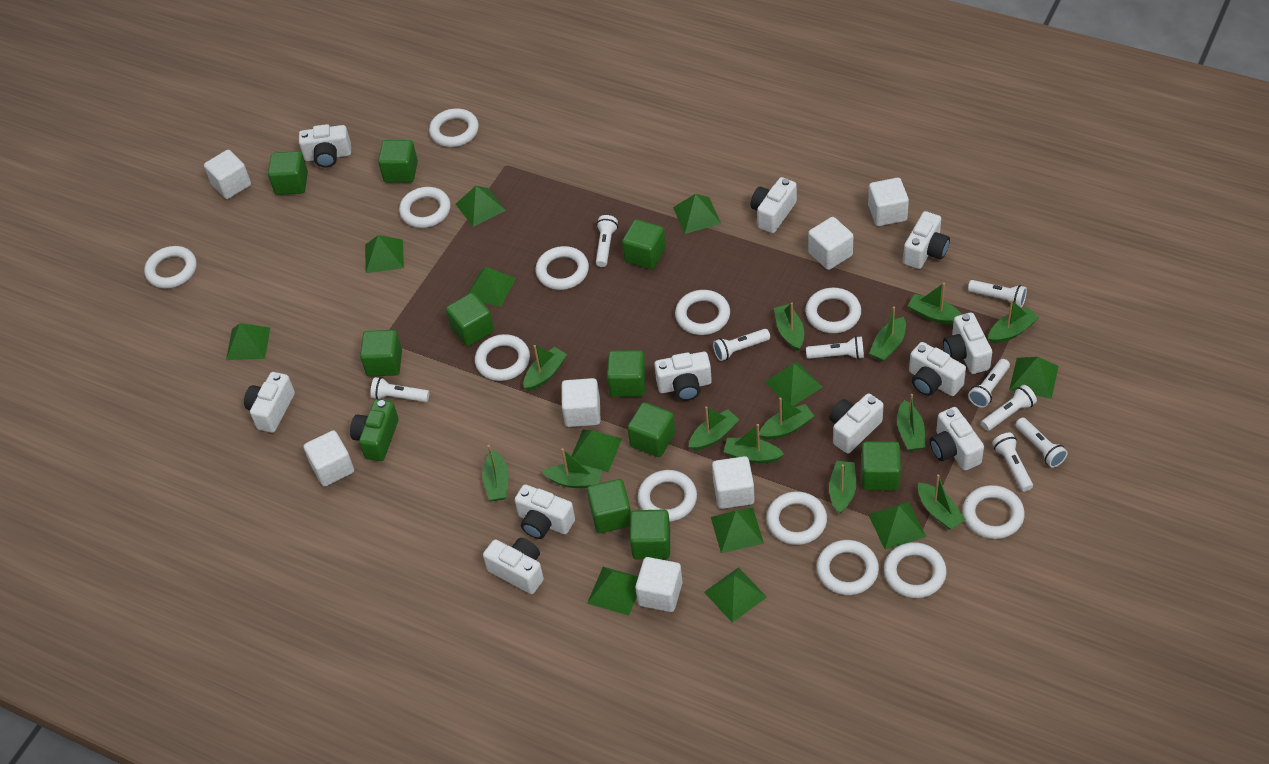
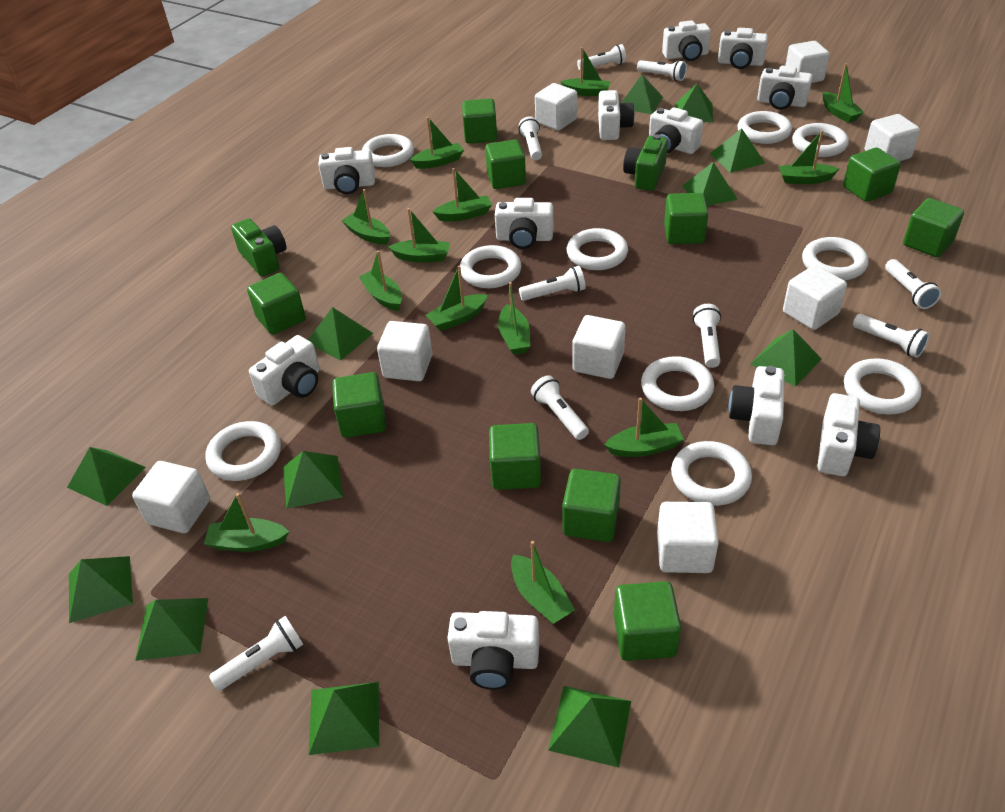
green camera: 1 -> 2
white cube: 7 -> 8
white ring: 12 -> 10

